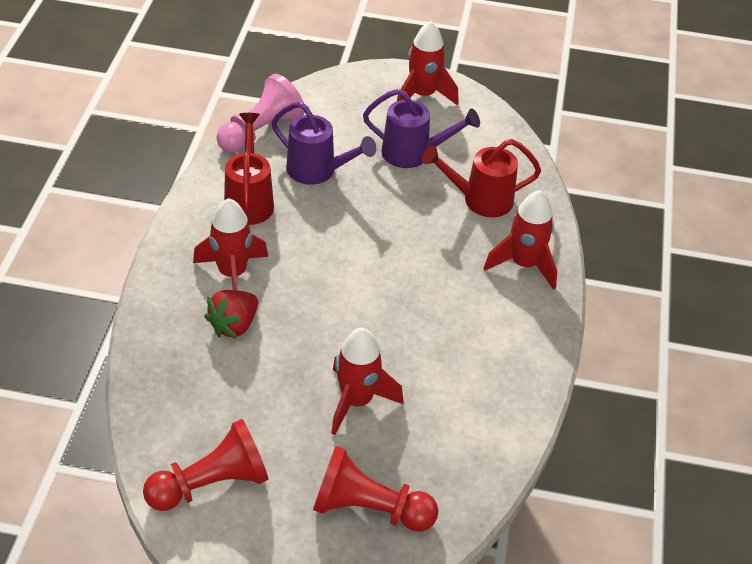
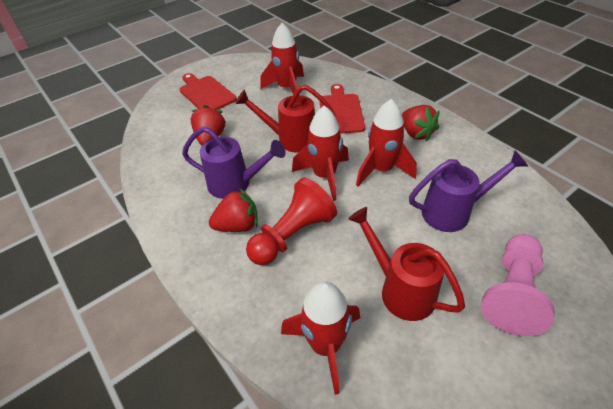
red cutting board: 0 -> 2
red pawn: 2 -> 1
red strawberry: 1 -> 3

